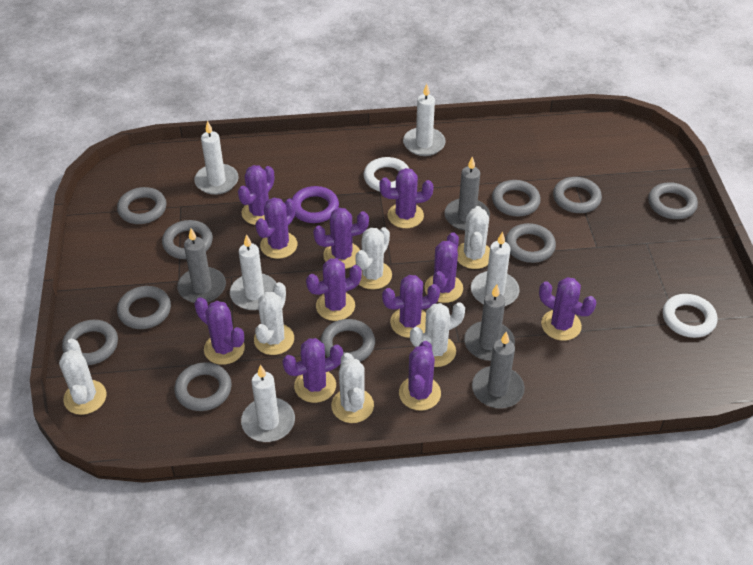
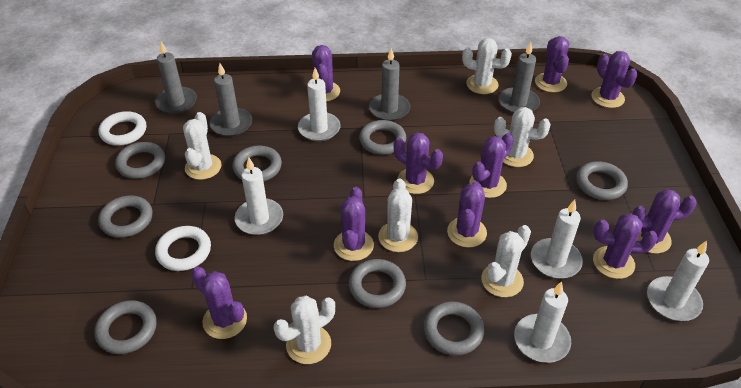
grey ring: 10 -> 8
purple cactus: 11 -> 10
purple ring: 1 -> 0

